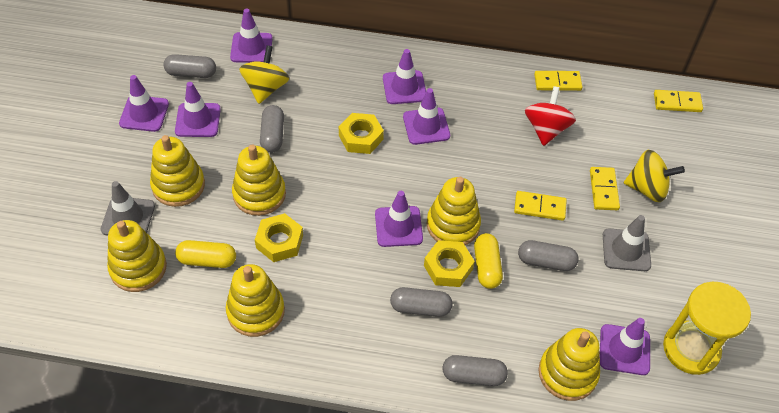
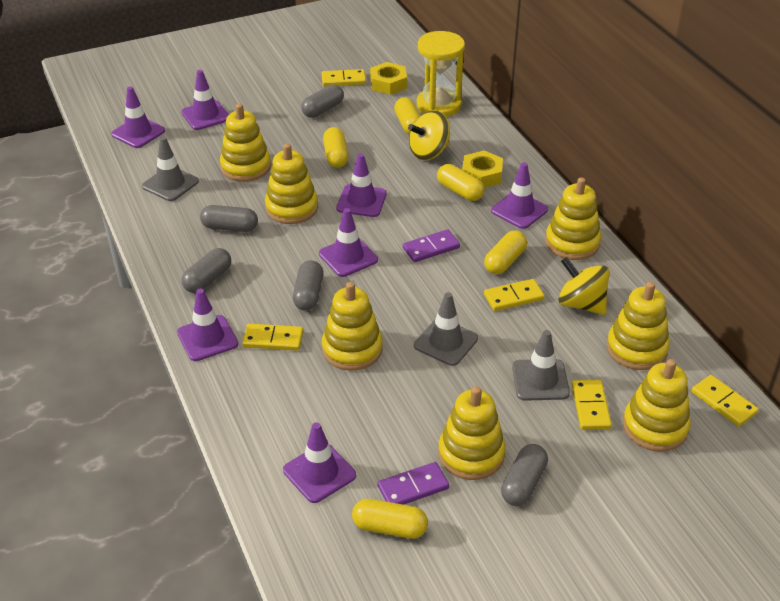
grey traffic cone: 2 -> 3
purple domino: 0 -> 2
red spinning top: 1 -> 0
yellow capsule: 2 -> 5
yellow domino: 4 -> 5
yellow nut: 3 -> 2
yellow stacking toy: 6 -> 7

